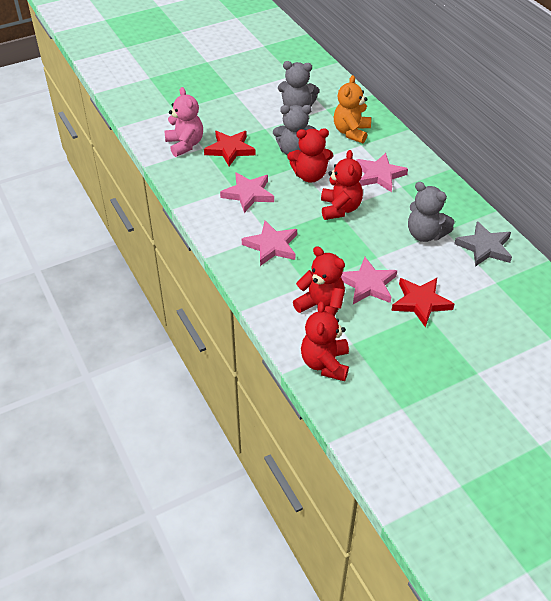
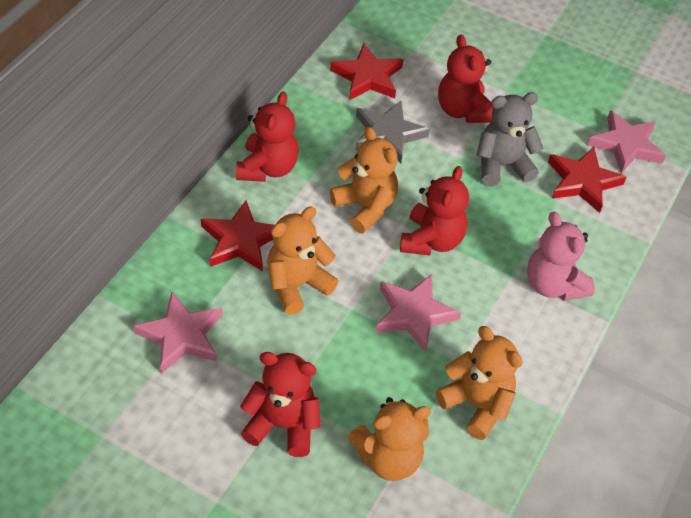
grey teddy bear: 3 -> 1
orange teddy bear: 1 -> 4
pink star: 4 -> 3
red star: 2 -> 3

